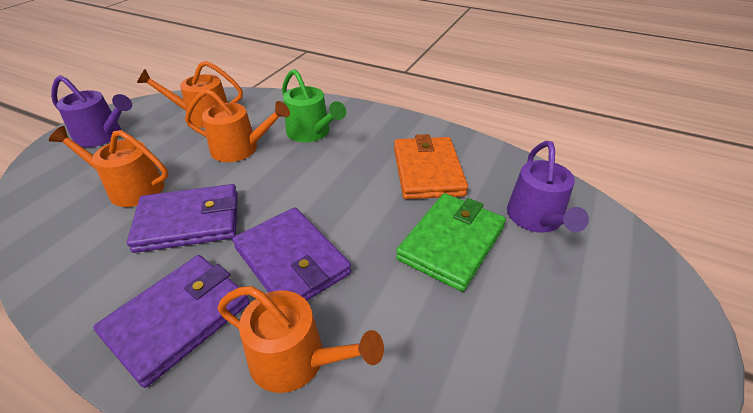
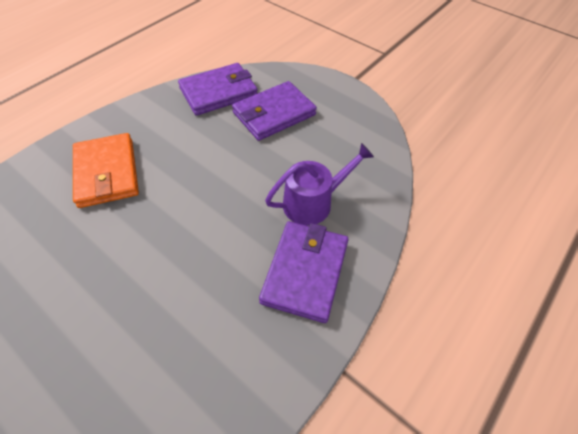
green wallet: 1 -> 0
green watering can: 1 -> 0
orange watering can: 4 -> 0
purple watering can: 2 -> 1

